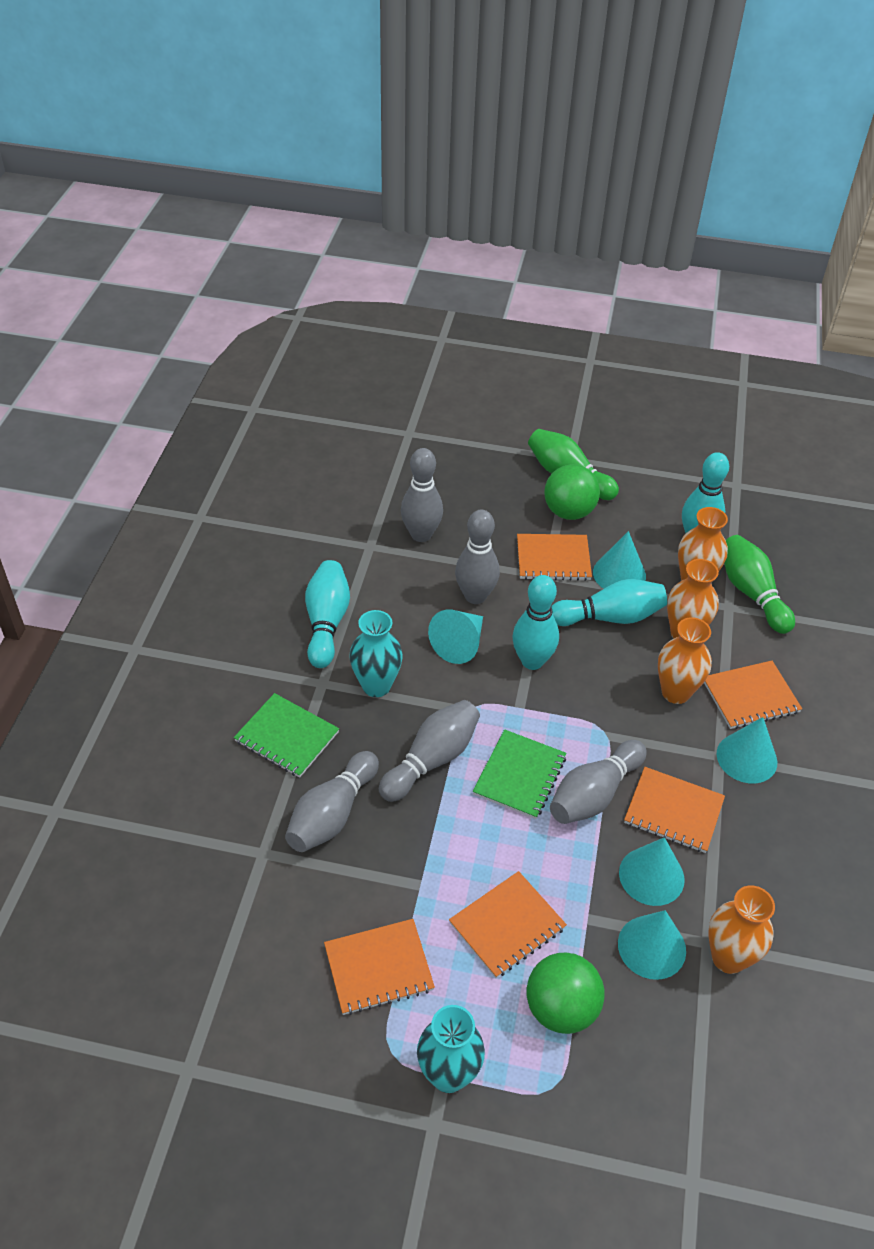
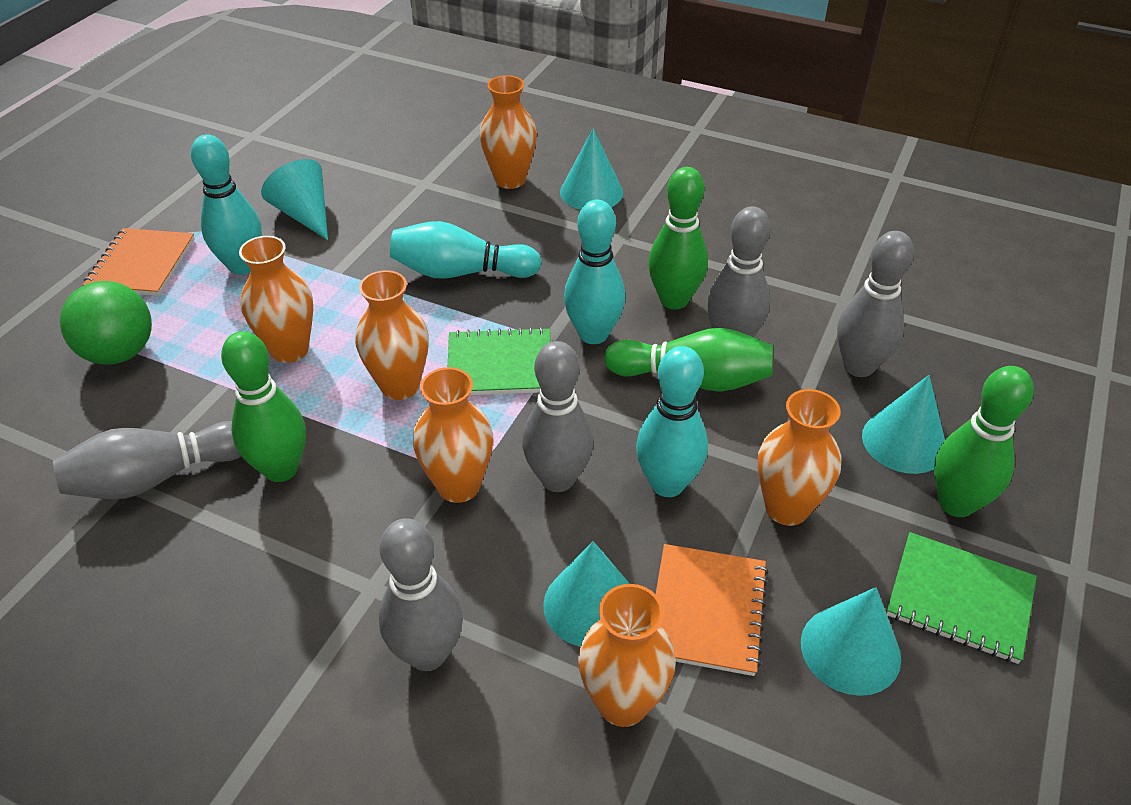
green ball: 2 -> 1
green bowling pin: 2 -> 4
orange notebook: 5 -> 2
orange vase: 4 -> 6
turquoise vase: 2 -> 0

